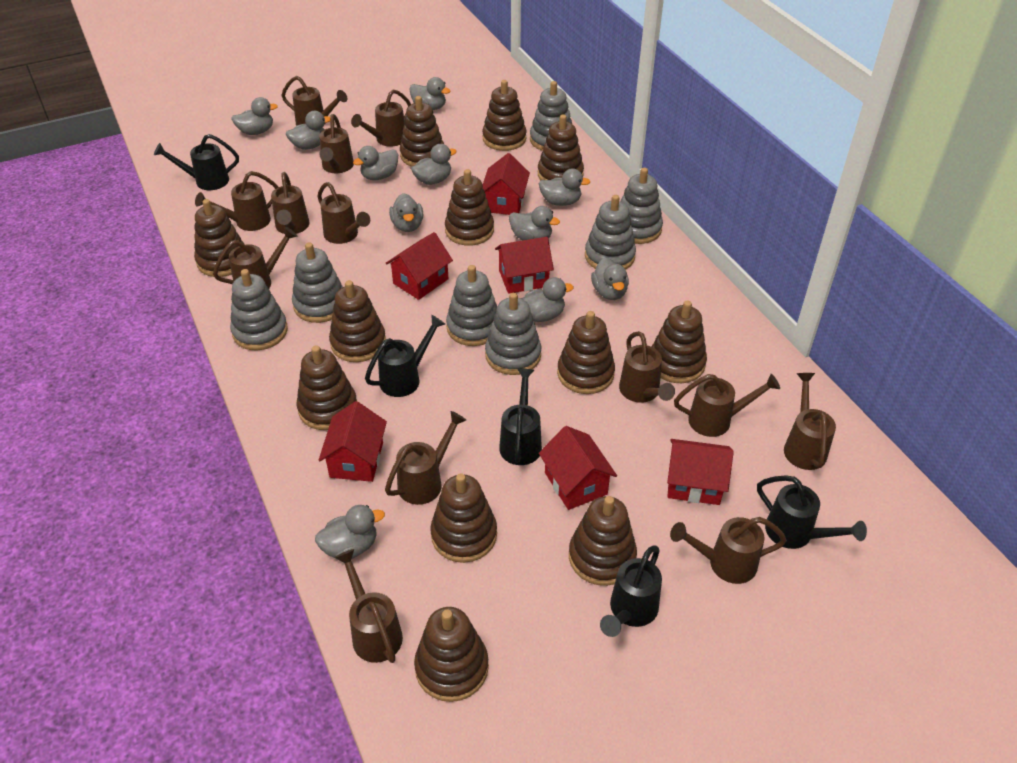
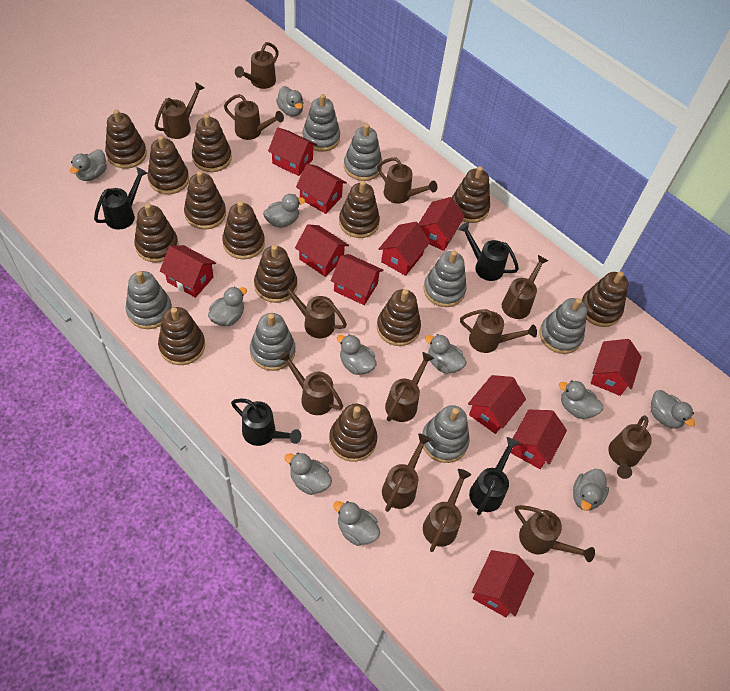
black watering can: 5 -> 4
brown stacking toy: 12 -> 13
red house: 6 -> 11

